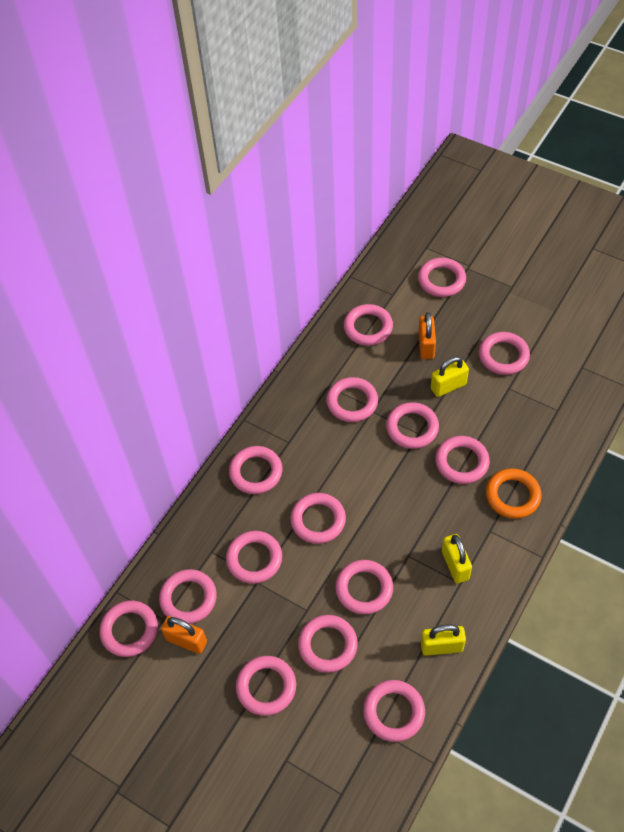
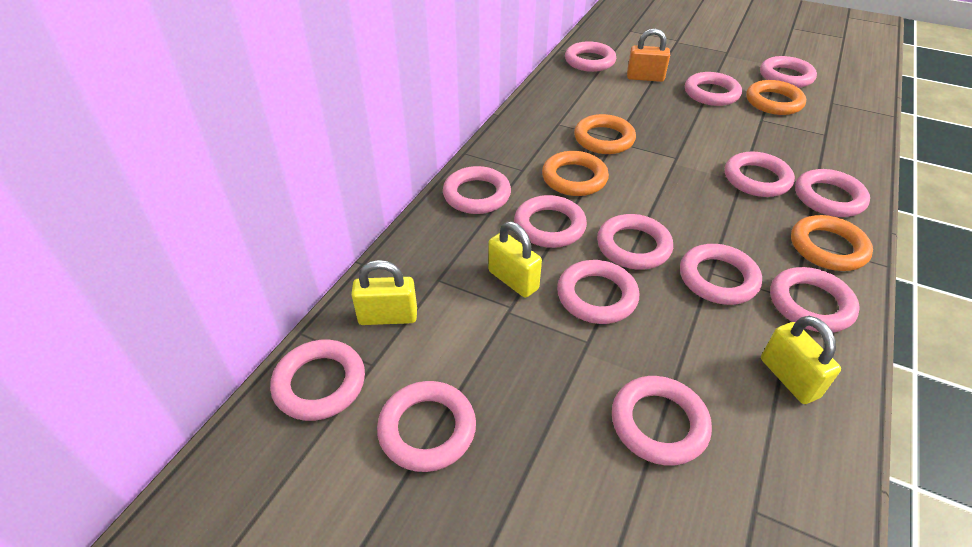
orange padlock: 2 -> 1
orange ring: 1 -> 4
pink ring: 15 -> 14

